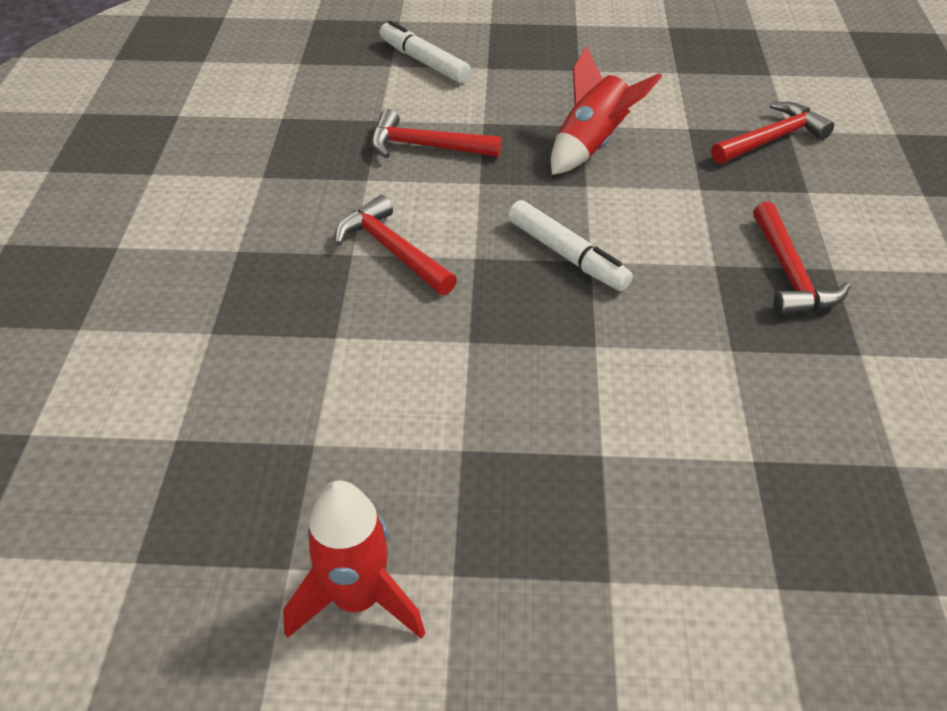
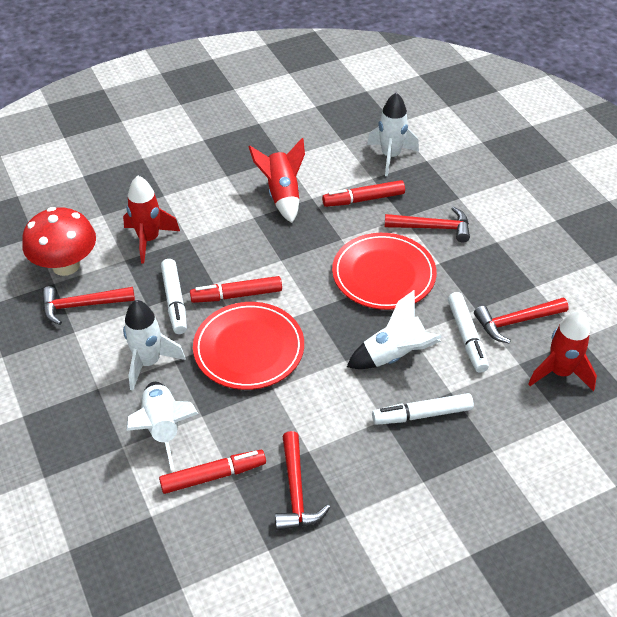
red marker: 0 -> 3
red mushroom: 0 -> 1
red plate: 0 -> 2
red rocket: 2 -> 3
white marker: 2 -> 3
white rocket: 0 -> 4

